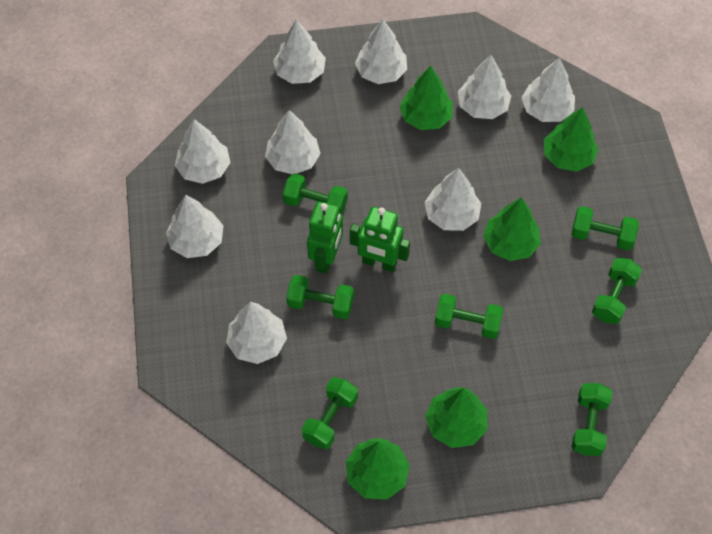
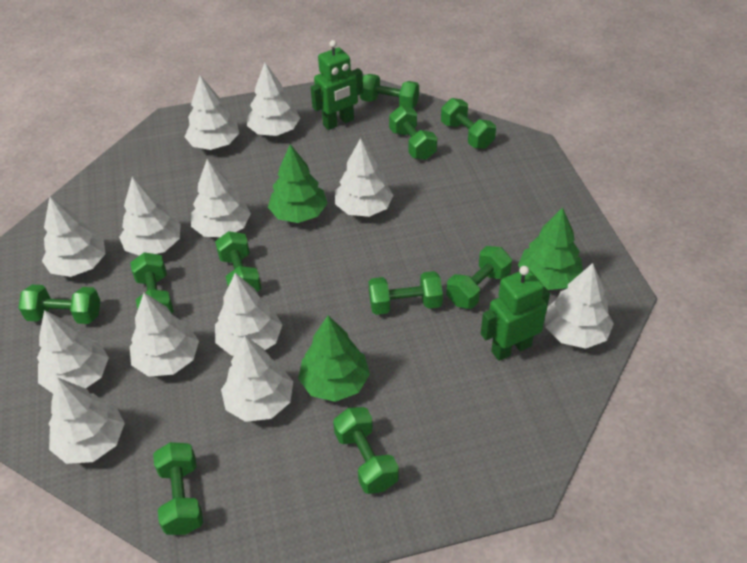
green dumbbell: 7 -> 10
green tree: 5 -> 3
white tree: 9 -> 12

